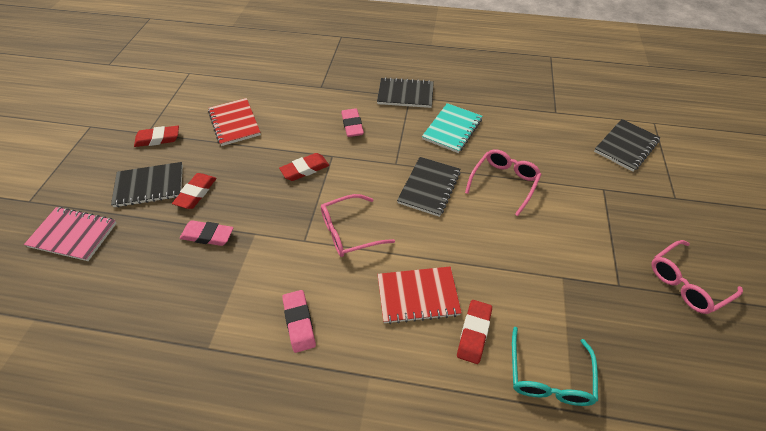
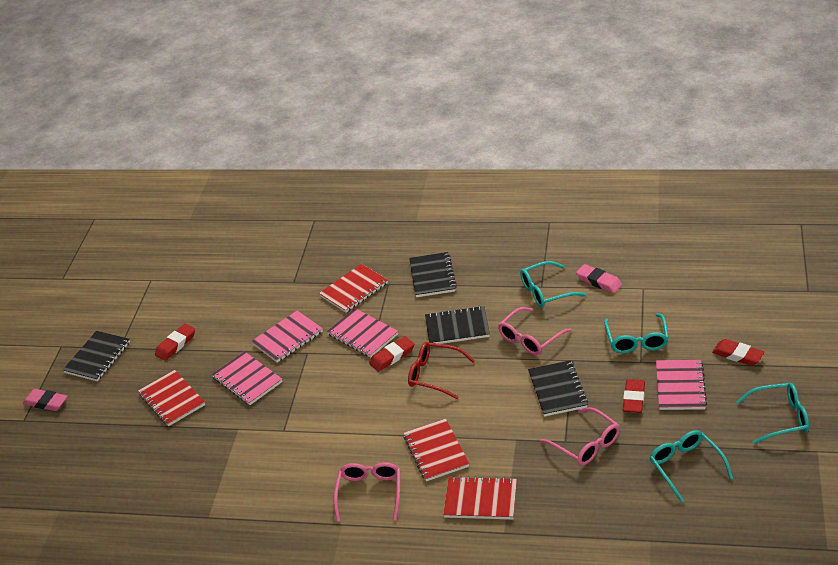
pink eraser: 3 -> 2
pink notebook: 1 -> 4
red glasses: 0 -> 1
red notebook: 2 -> 4
turquoise glasses: 1 -> 4
turquoise notebook: 1 -> 0

